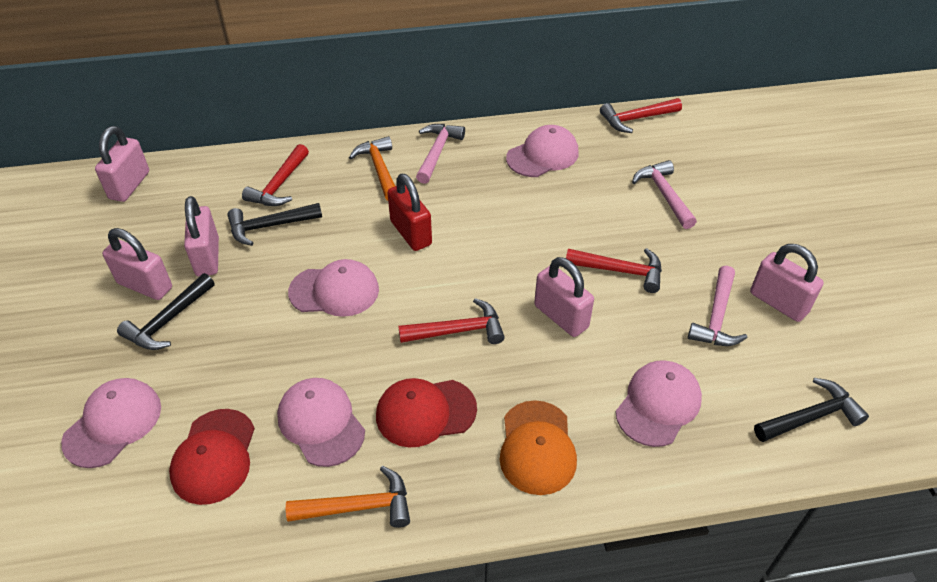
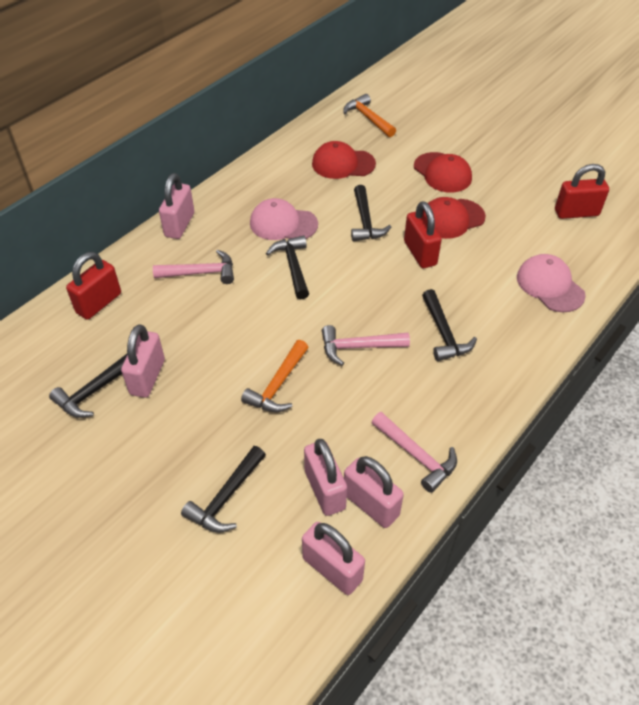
black hammer: 3 -> 5
orange cap: 1 -> 0
pink cap: 5 -> 2
red cap: 2 -> 3
red hammer: 4 -> 0
red padlock: 1 -> 3

